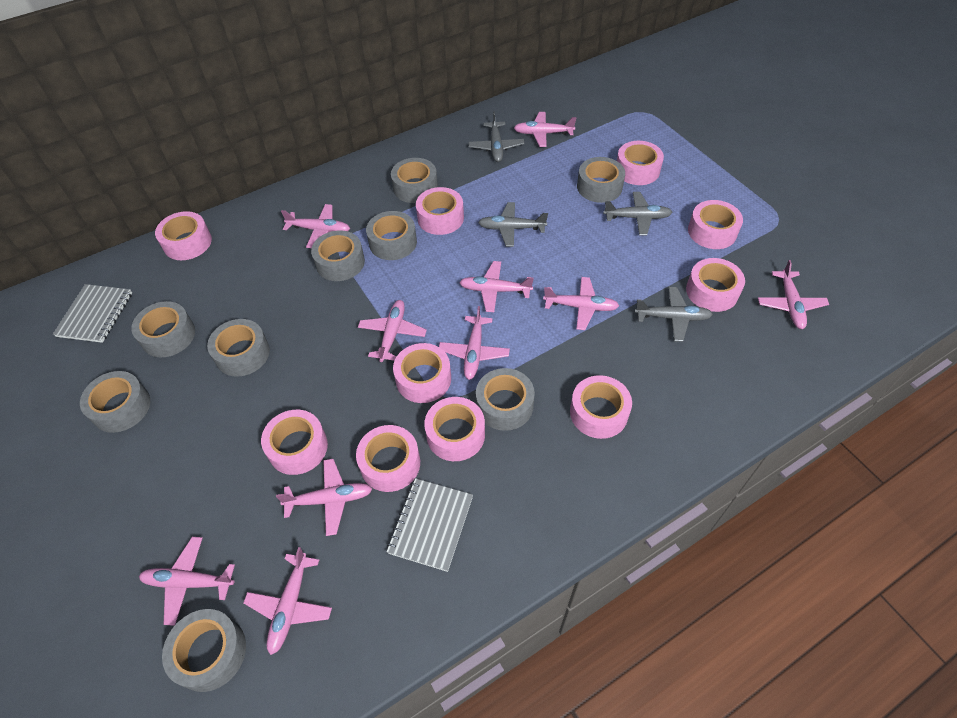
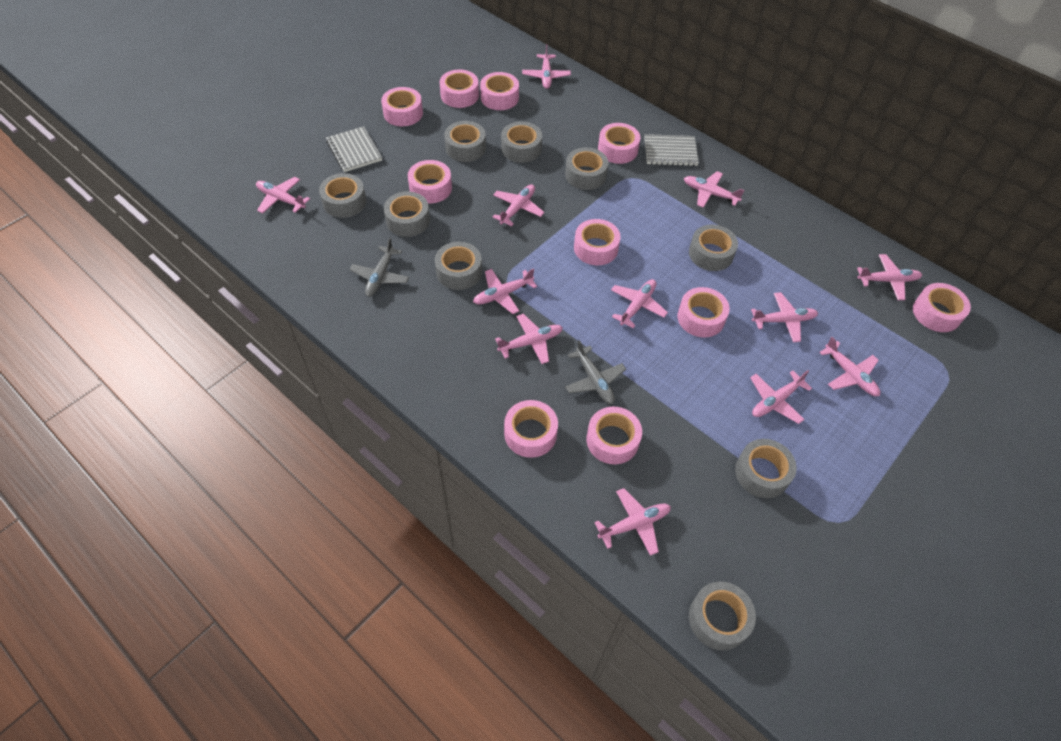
grey plane: 4 -> 2
pink plane: 10 -> 12

